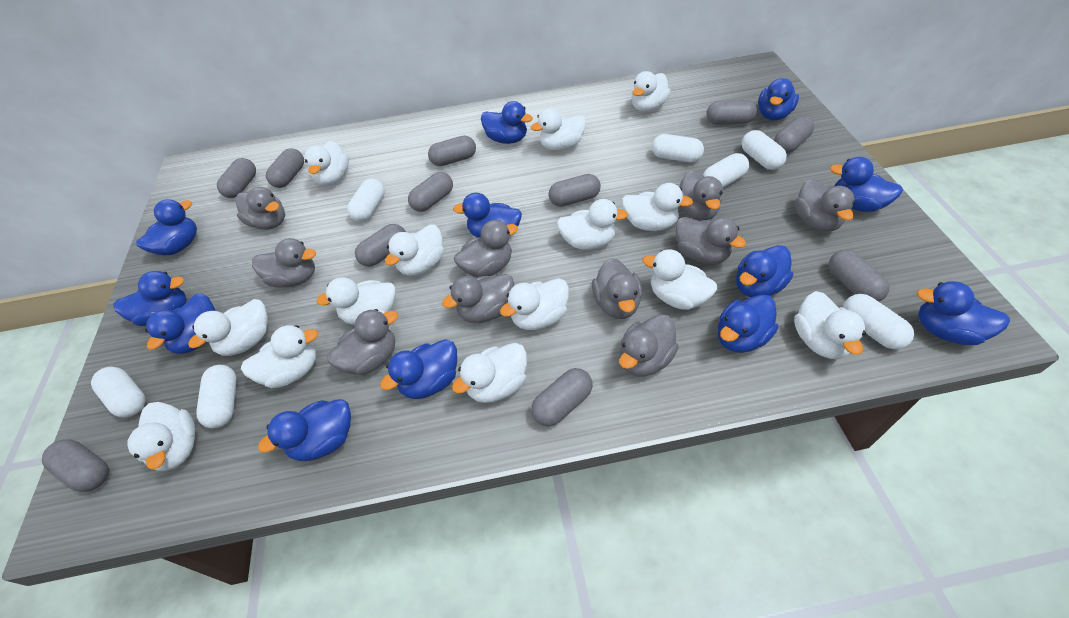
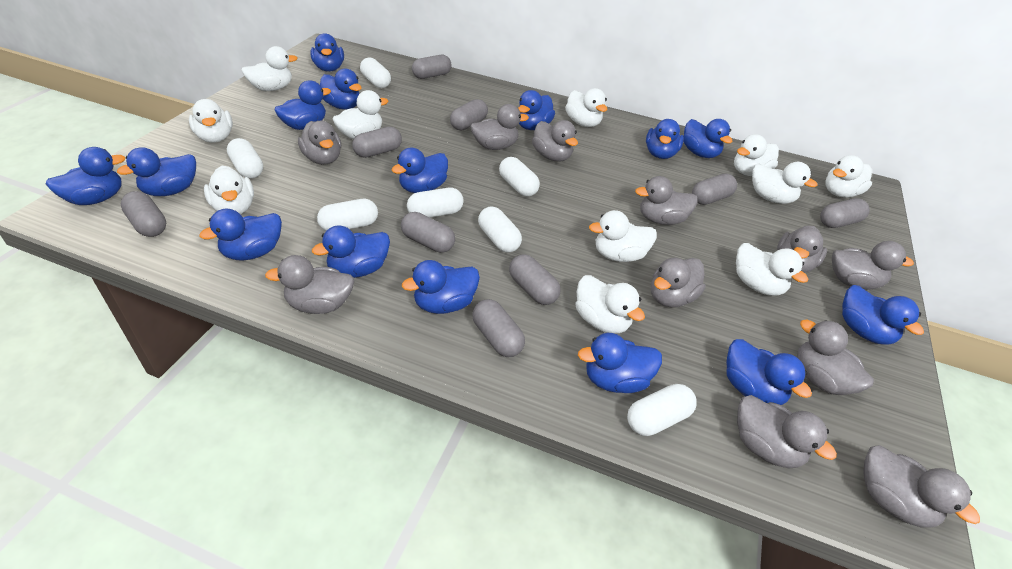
blue duck: 12 -> 15
grey capsule: 11 -> 9
grey duck: 10 -> 11
white duck: 14 -> 11

